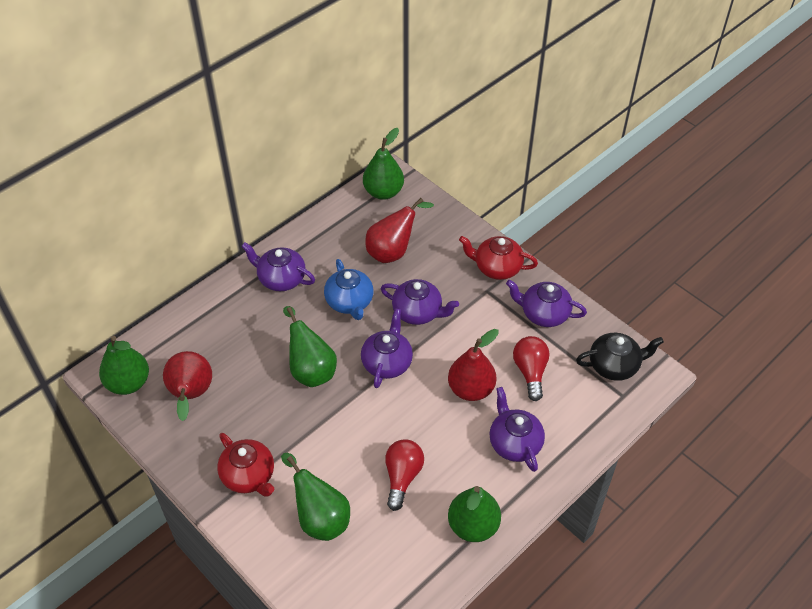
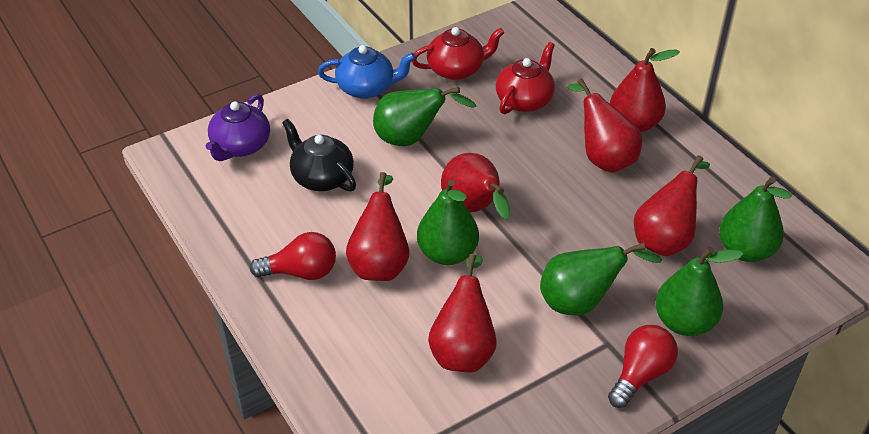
purple teapot: 5 -> 1
red pear: 3 -> 6

